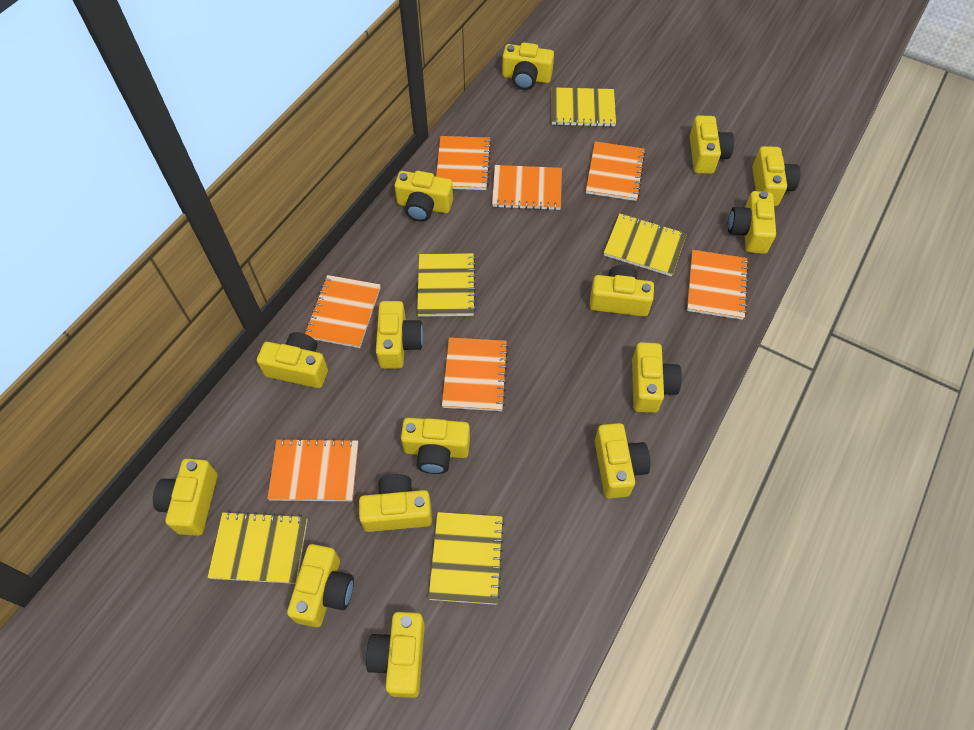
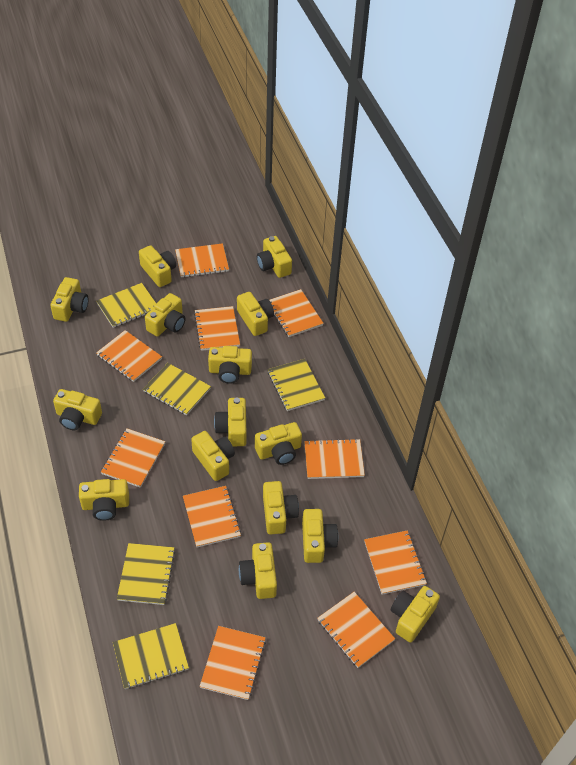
orange notebook: 7 -> 10

